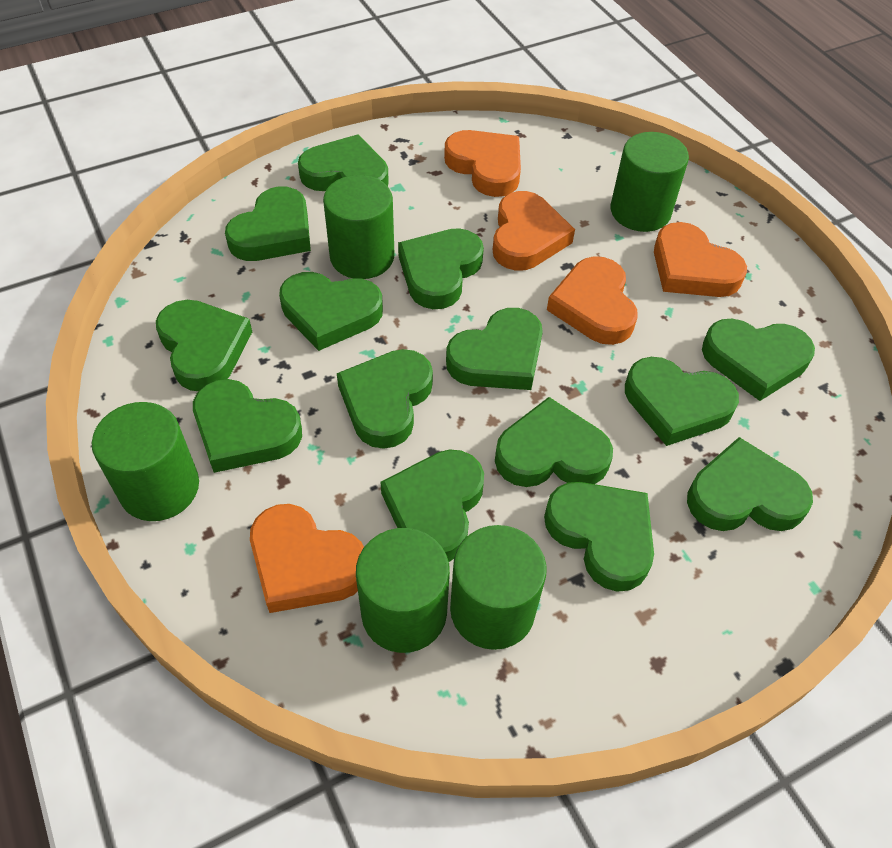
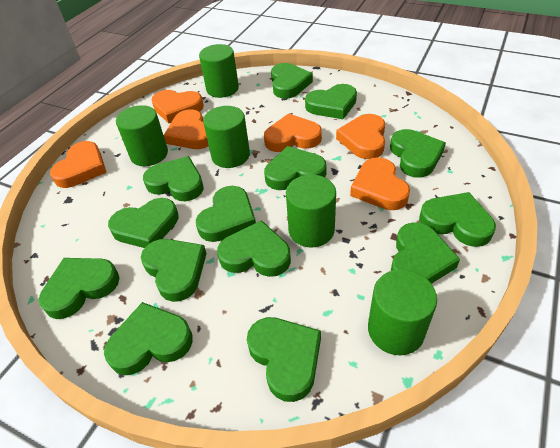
orange heart: 5 -> 6

